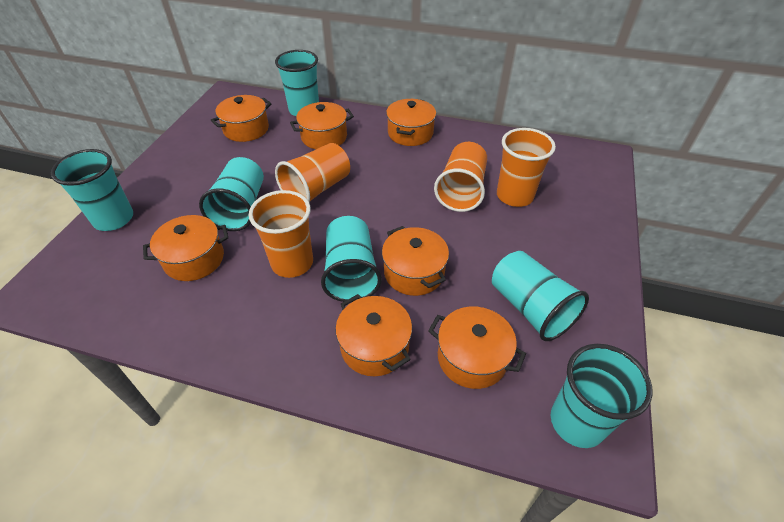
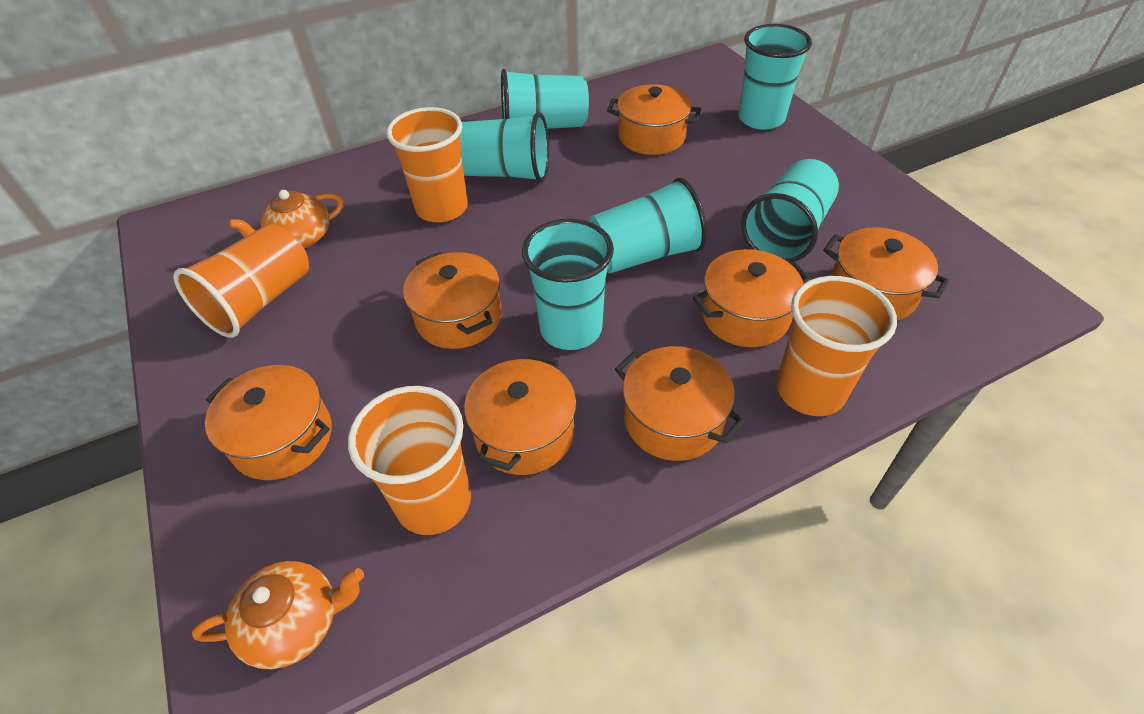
orange teapot: 0 -> 2

